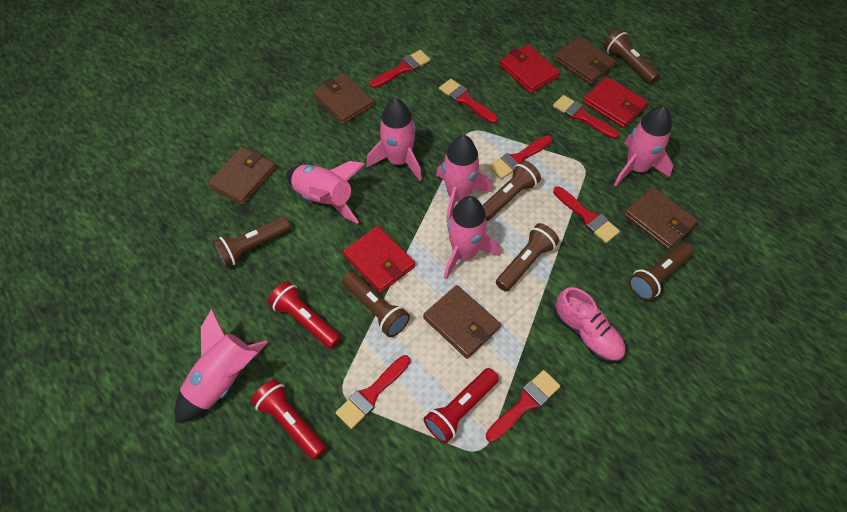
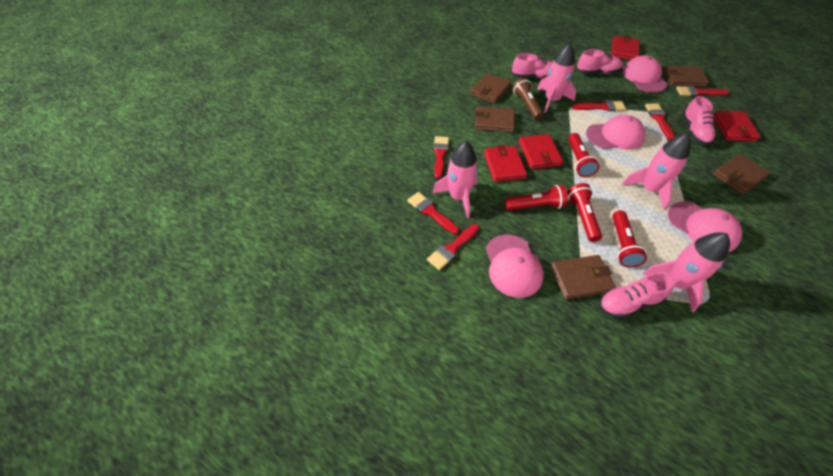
brown flashlight: 6 -> 1
pink cap: 0 -> 4
pink rocket: 6 -> 4
pink shoe: 1 -> 4
red brush: 7 -> 6
red flashlight: 3 -> 4
red wallet: 3 -> 4

